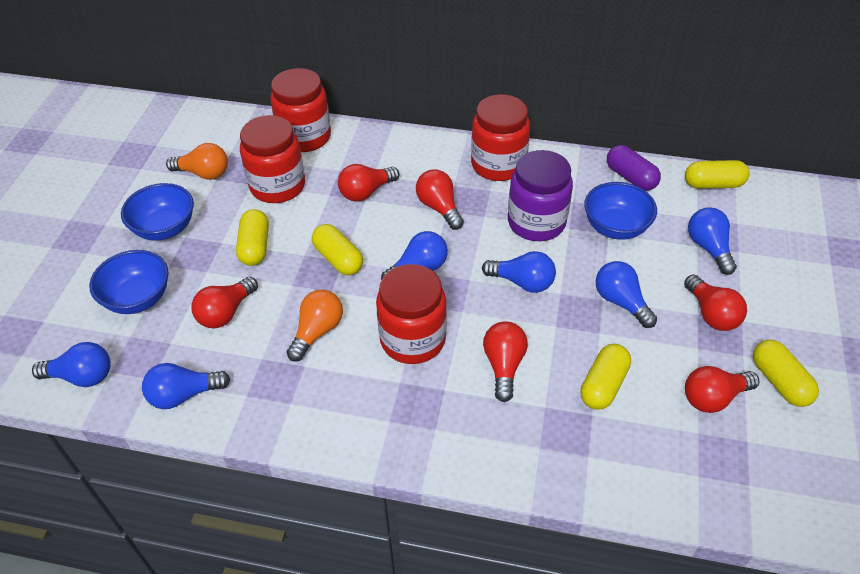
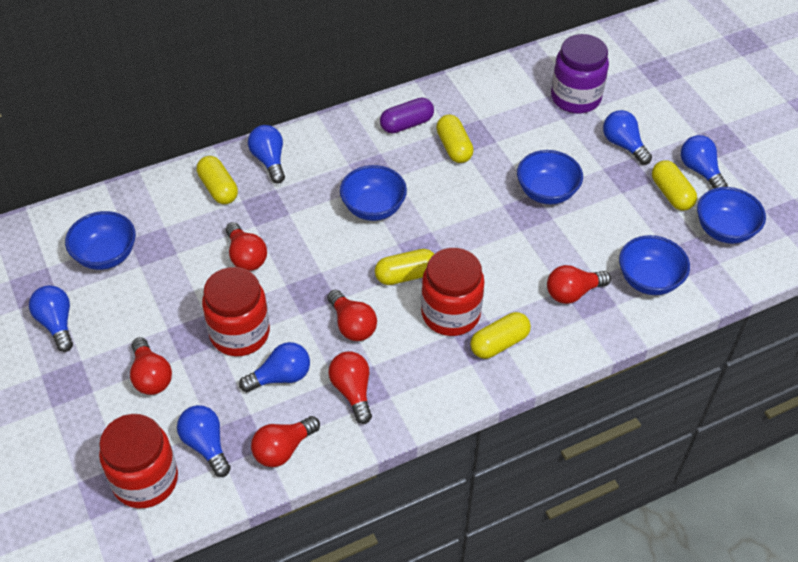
blue bowl: 3 -> 5
orange light bulb: 2 -> 0
red jar: 4 -> 3

